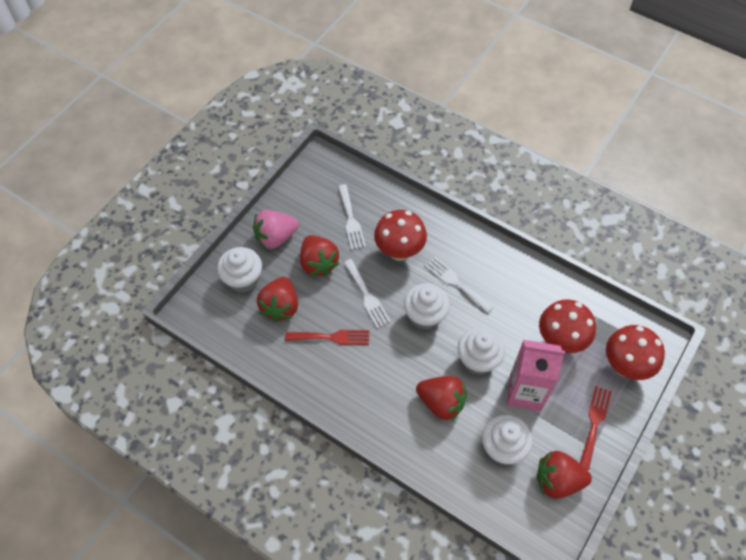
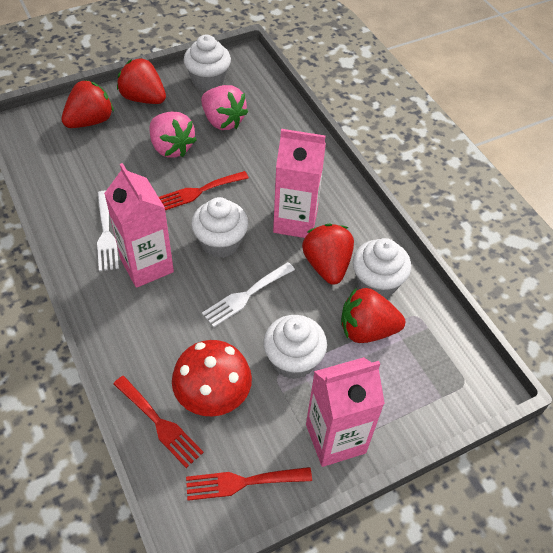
pink carton: 1 -> 3
pink strawberry: 1 -> 2
red fork: 2 -> 3
red mushroom: 3 -> 1
white fork: 3 -> 2

